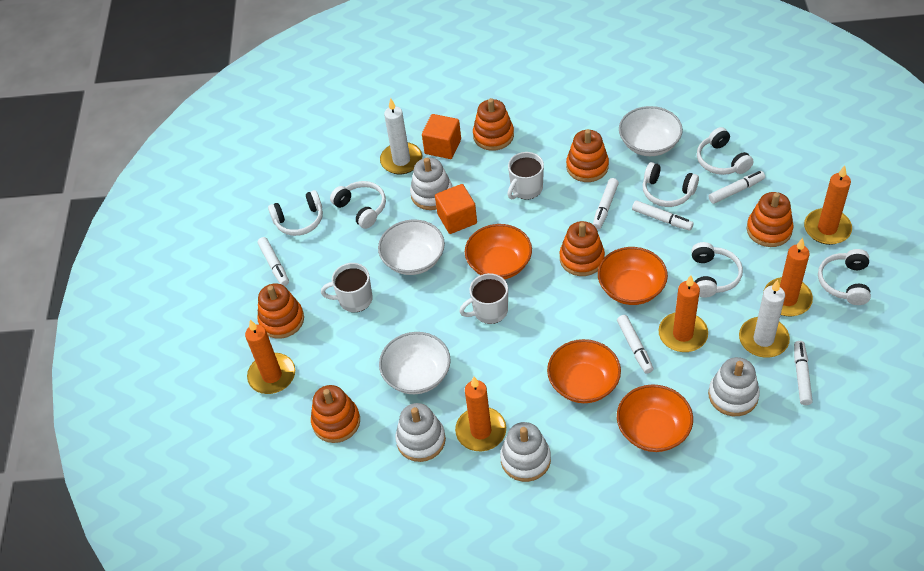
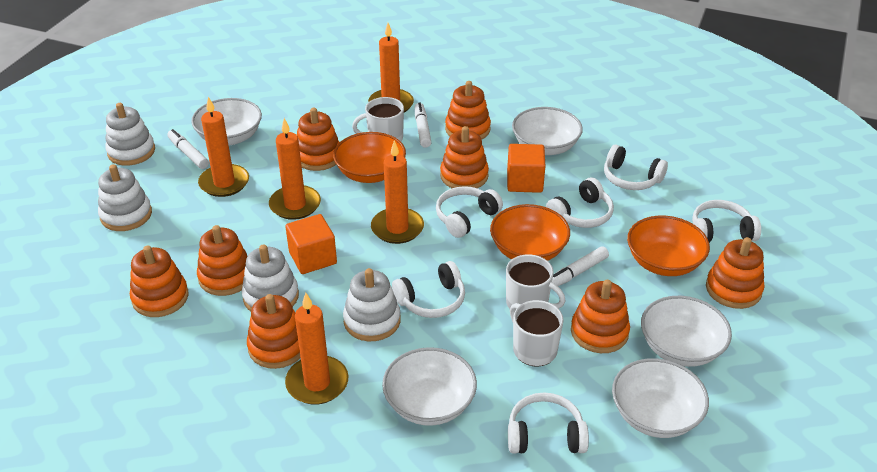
orange bowl: 4 -> 3
orange stacking toy: 6 -> 8
white bowl: 3 -> 5
white candle: 2 -> 0
white marker: 6 -> 3

